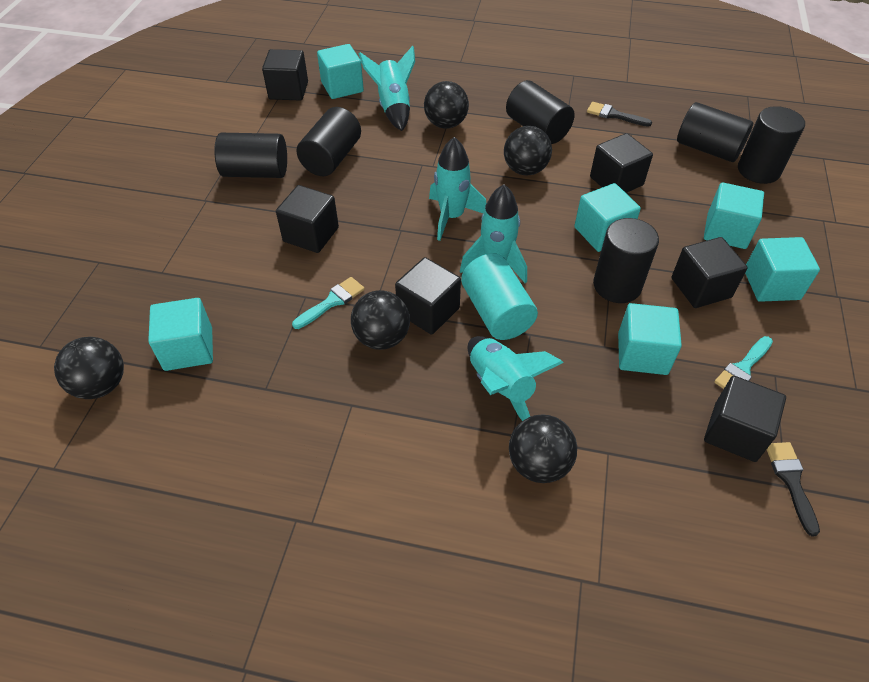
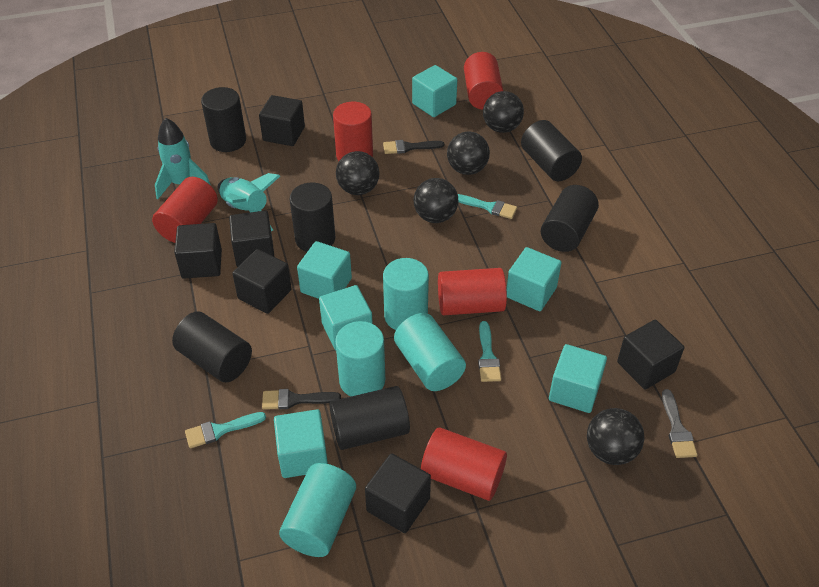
grey brush: 0 -> 1
red cylinder: 0 -> 5
turquoise brush: 2 -> 3
turquoise cylinder: 1 -> 4
turquoise rocket: 4 -> 2

